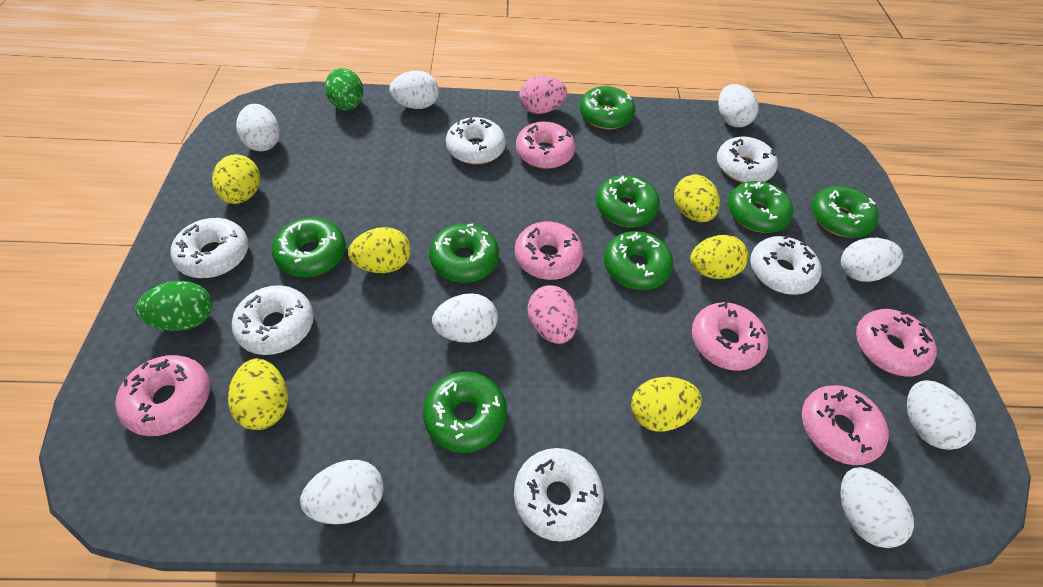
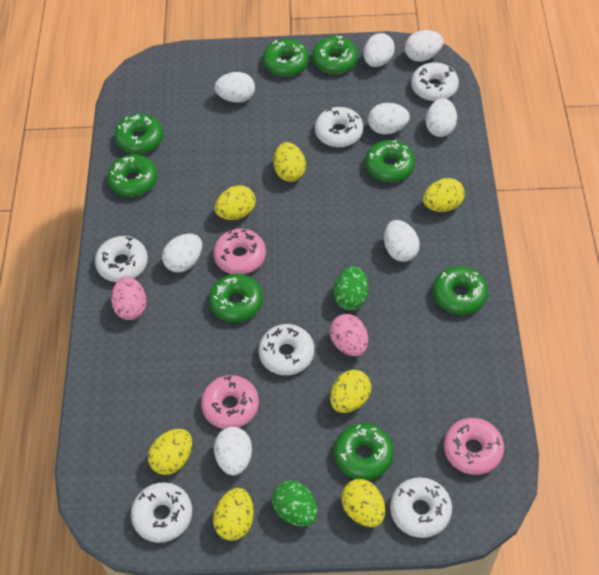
pink donut: 6 -> 3
yellow egg: 6 -> 7

